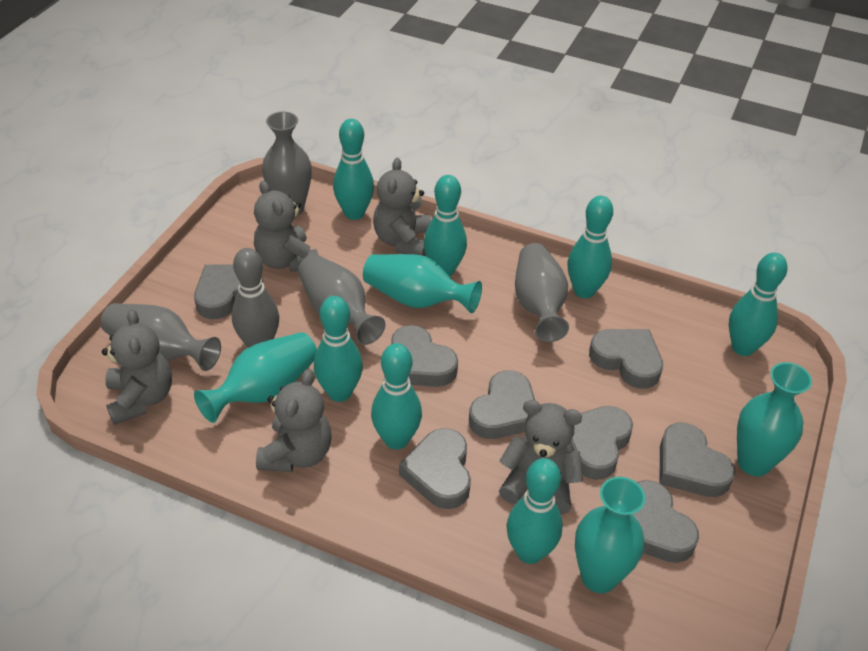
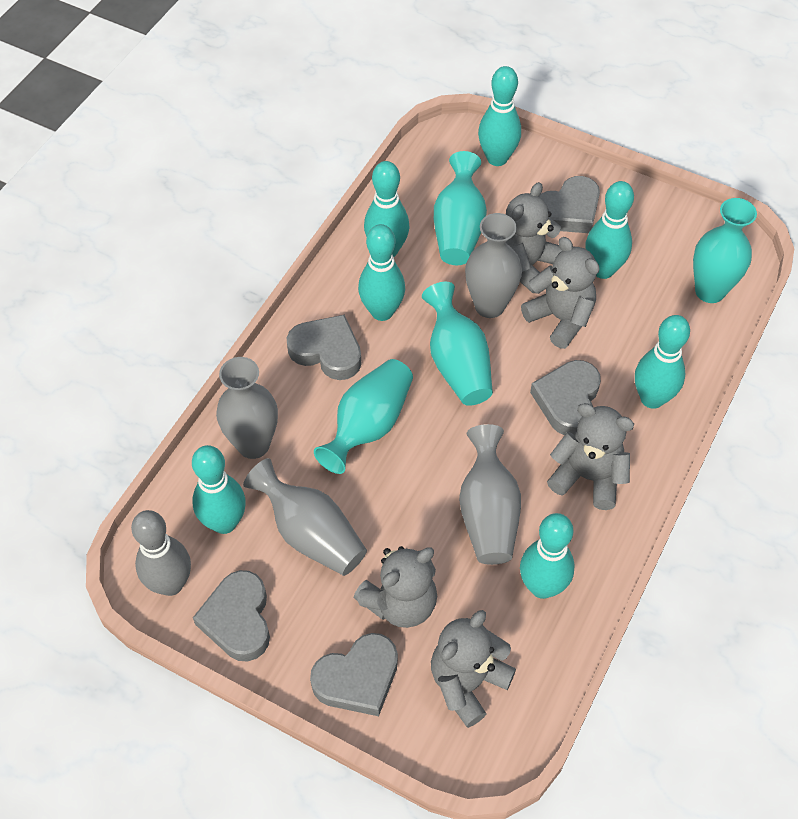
grey heart: 8 -> 5

